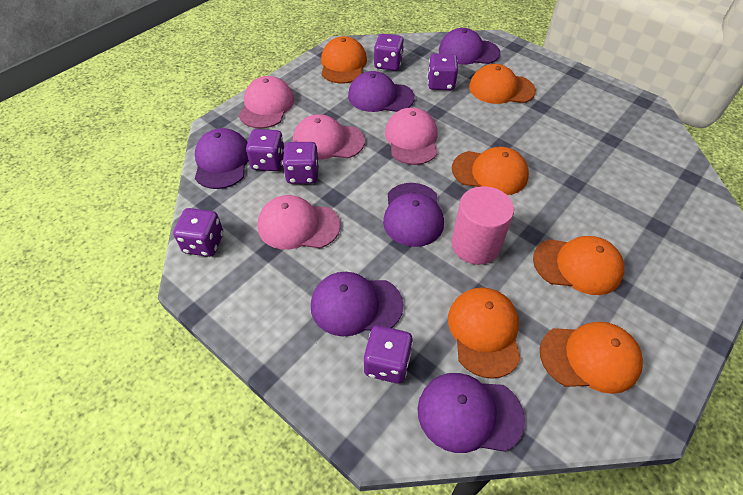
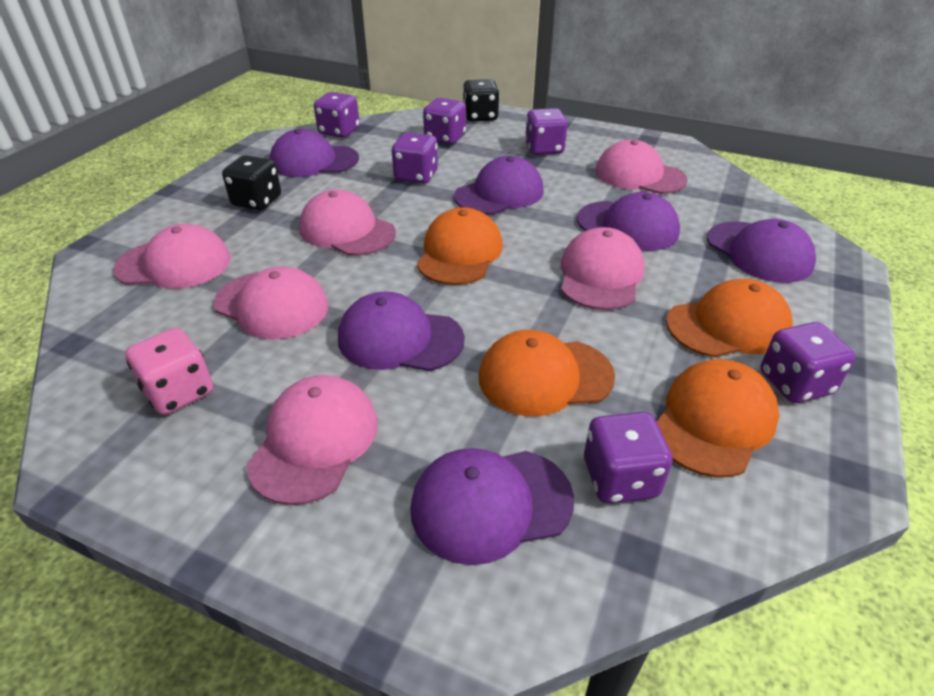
black dice: 0 -> 2
orange cap: 6 -> 4
pink cap: 4 -> 6
pink cylinder: 1 -> 0
pink dice: 0 -> 1

